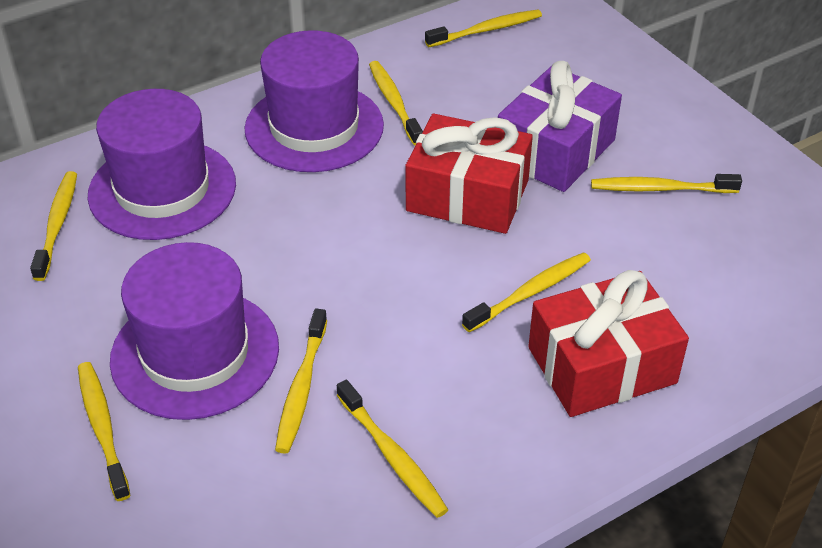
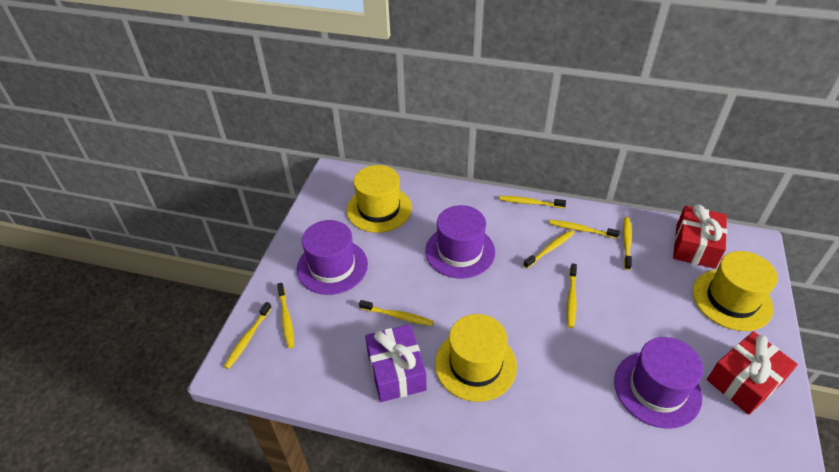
yellow hat: 0 -> 3

